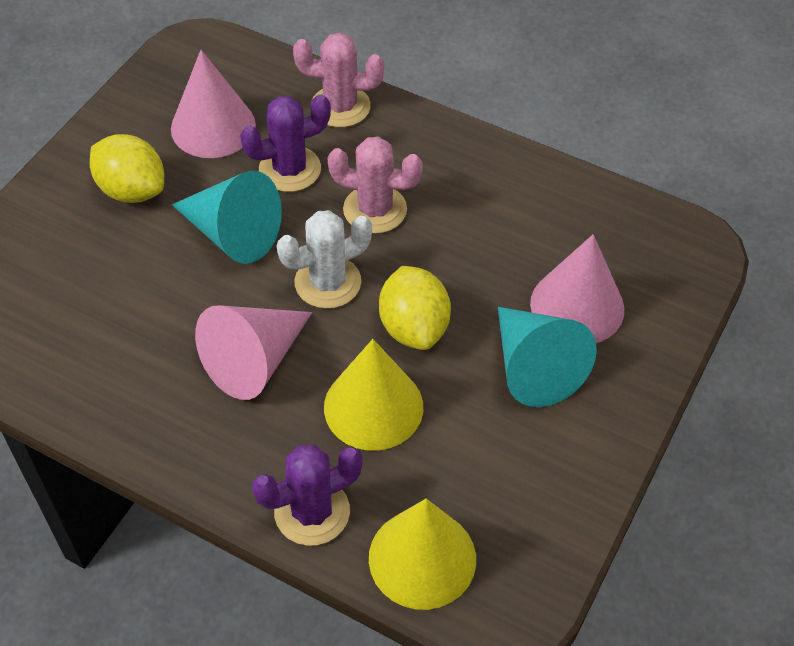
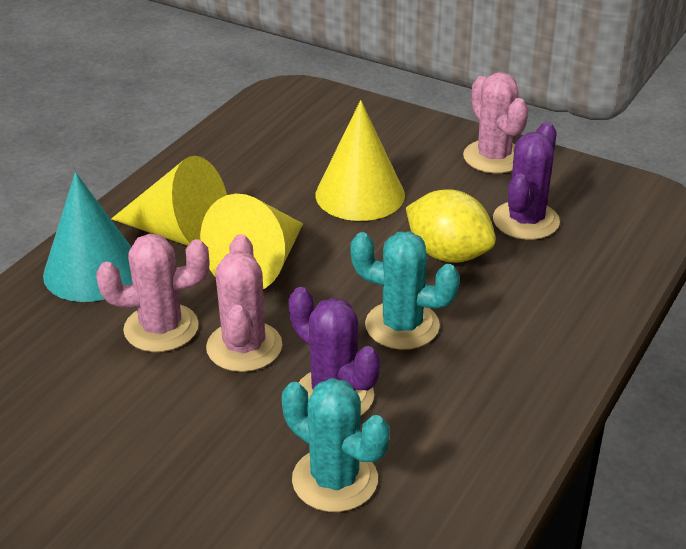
pink cactus: 2 -> 3
pink cone: 3 -> 0
turquoise cactus: 0 -> 2
turquoise cone: 2 -> 1
white cactus: 1 -> 0
yellow cone: 2 -> 3
yellow lemon: 2 -> 1

